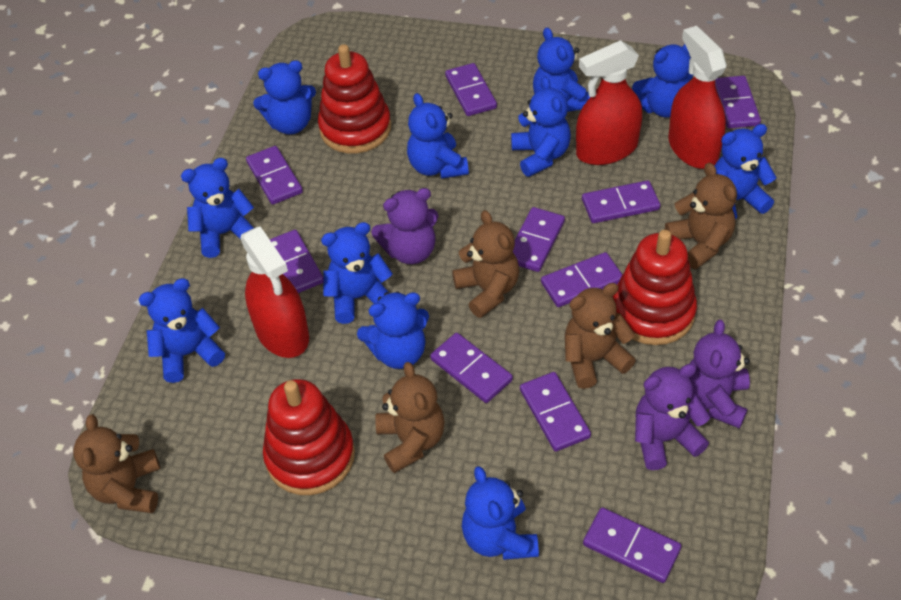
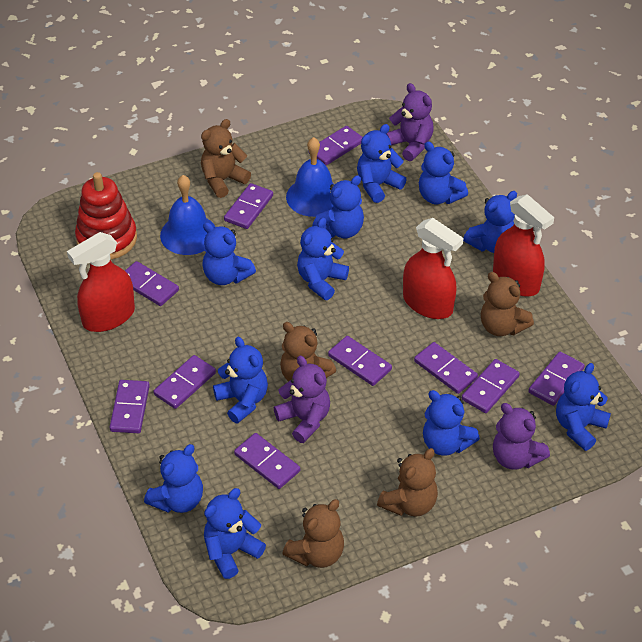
blue bell: 0 -> 2
red stacking toy: 3 -> 1

